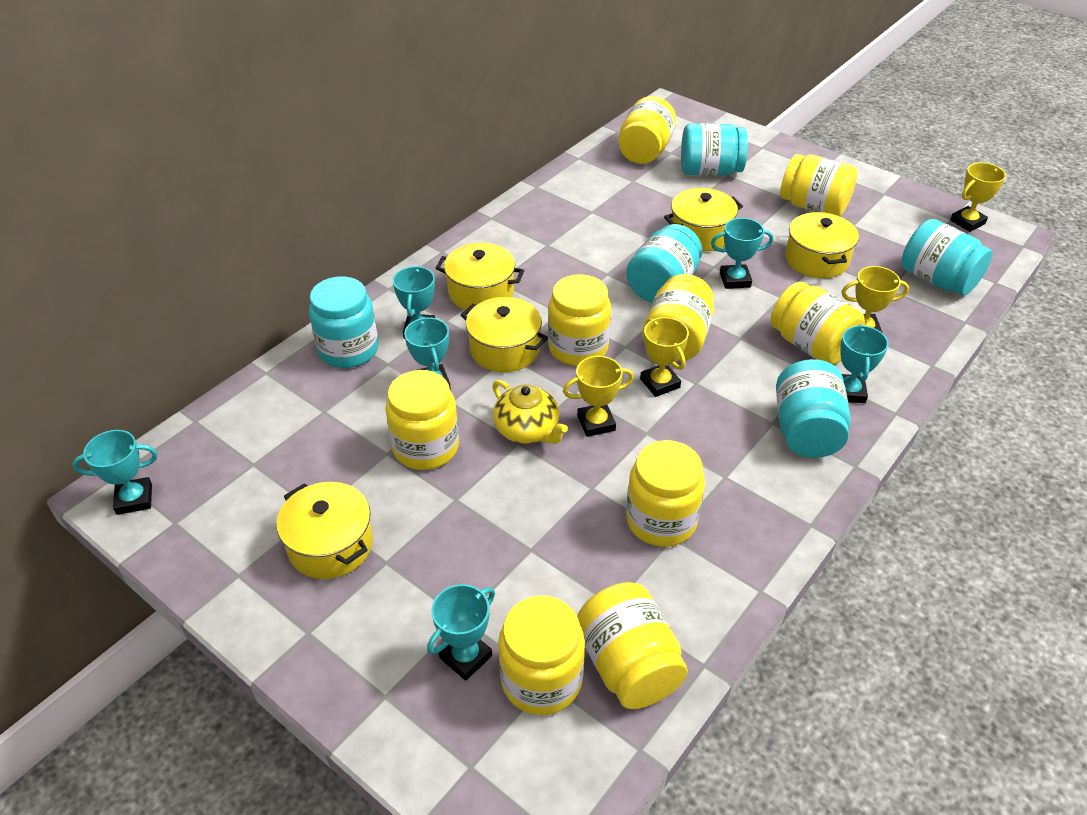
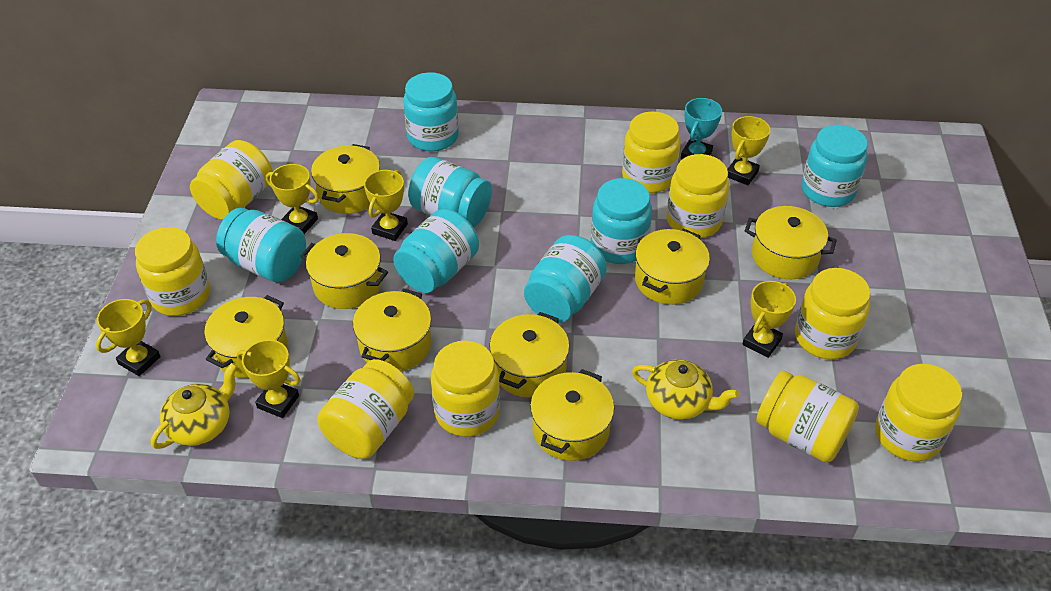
turquoise jar: 5 -> 7
turquoise trophy: 6 -> 1
yellow pot: 5 -> 8
yellow teapot: 1 -> 2
yellow trophy: 4 -> 6

